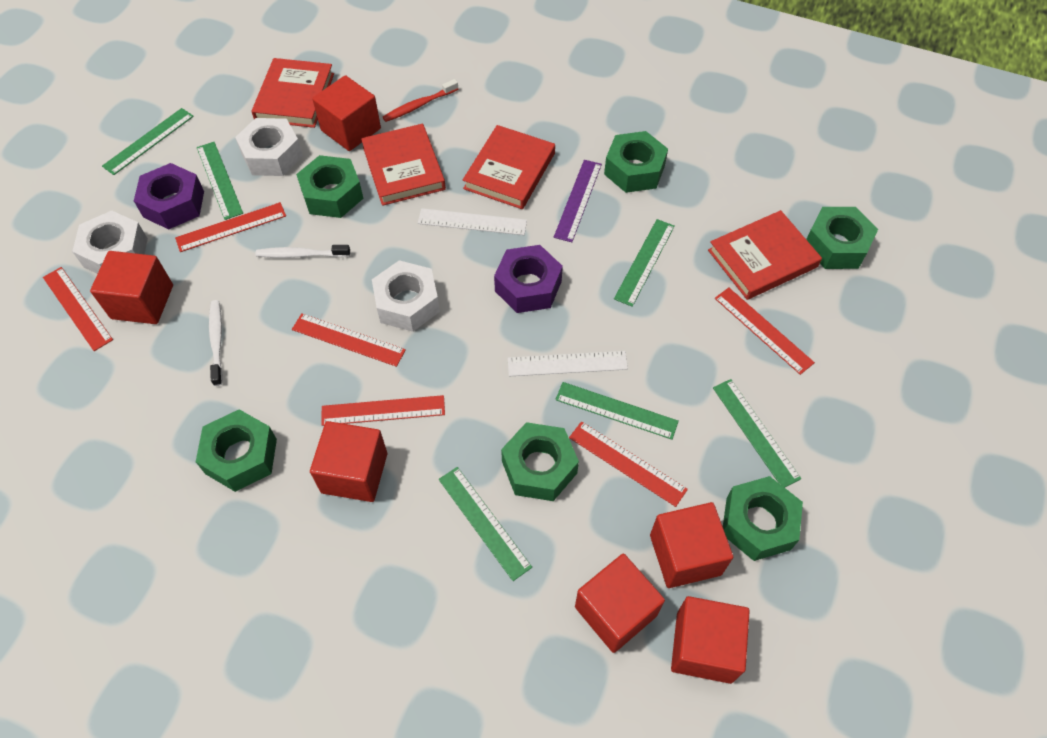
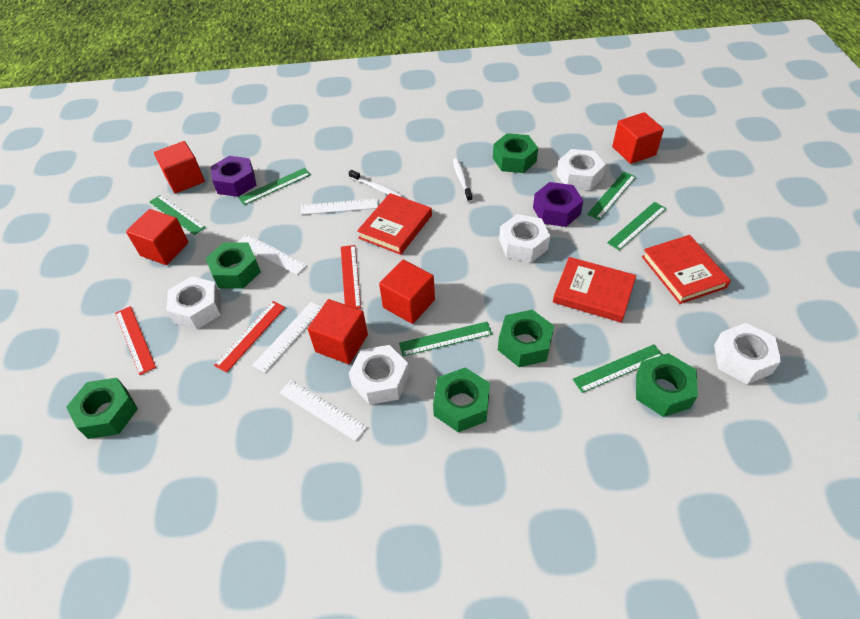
purple ruler: 1 -> 0
red book: 4 -> 3
red cube: 6 -> 5
red ruler: 6 -> 3
red toothbrush: 1 -> 0
white nut: 3 -> 5
white ruler: 2 -> 4

